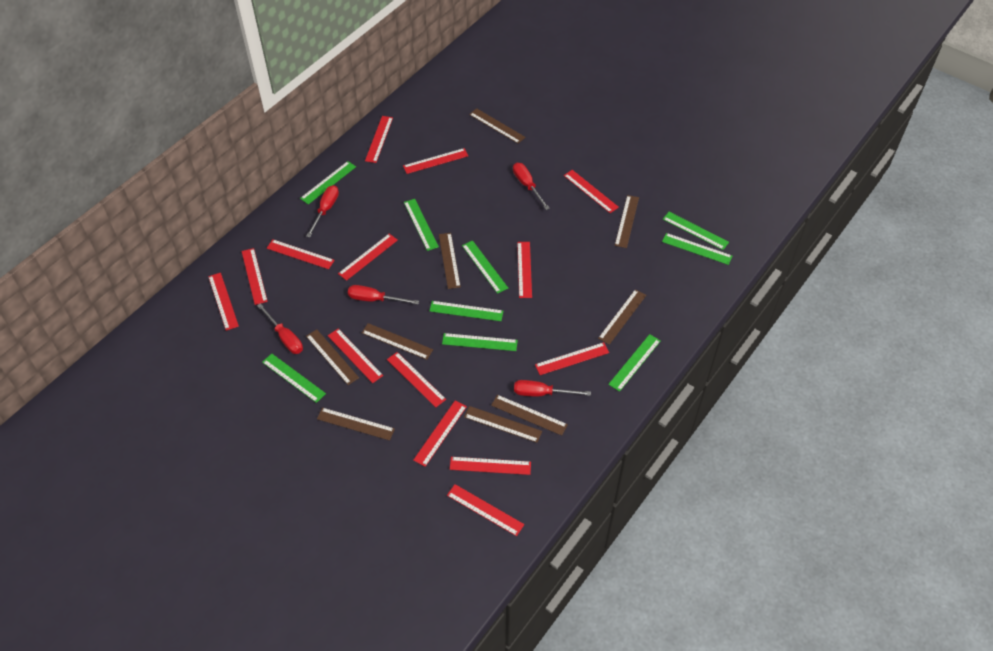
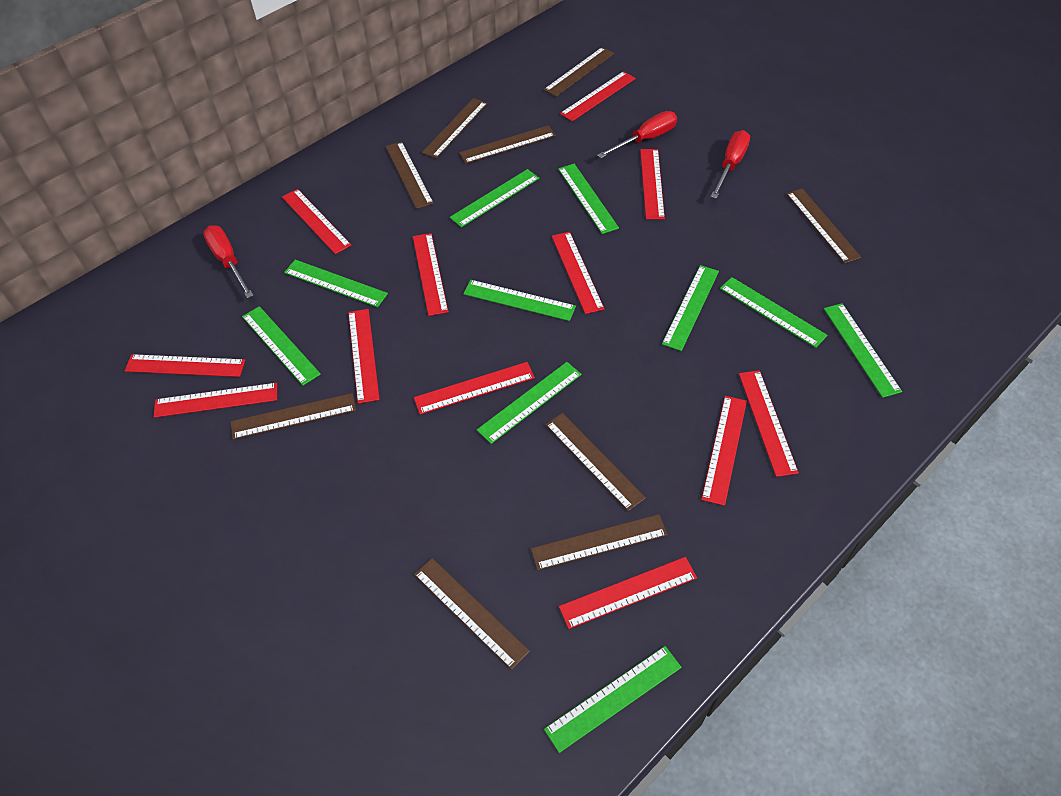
green ruler: 9 -> 10
red ruler: 14 -> 12
red screwdriver: 5 -> 3

